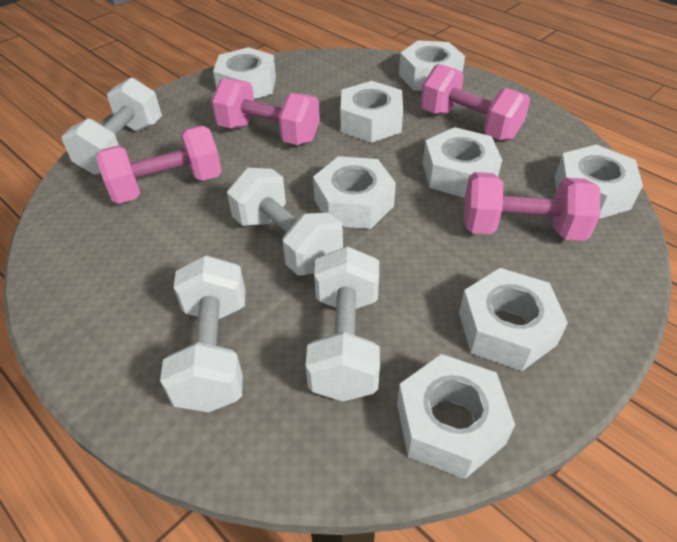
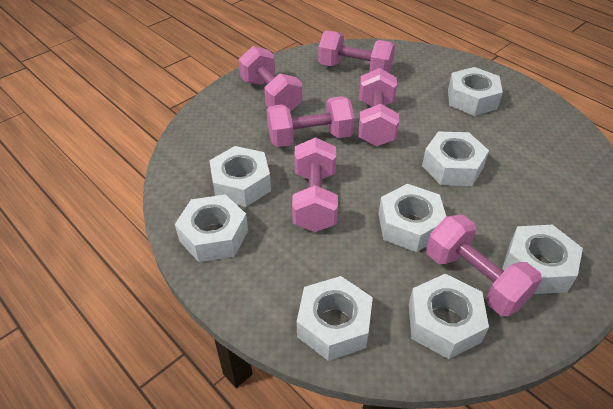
pink dumbbell: 4 -> 6
white dumbbell: 4 -> 0

